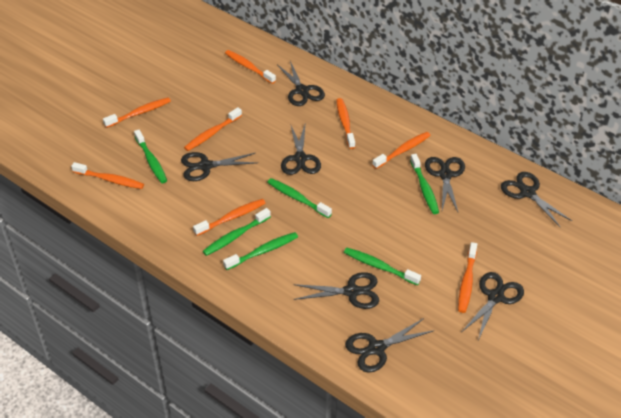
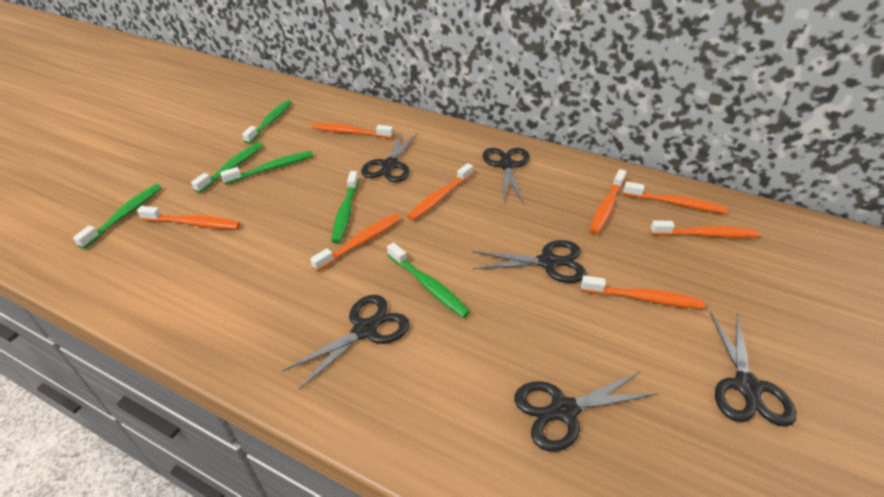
black scissors: 8 -> 6

